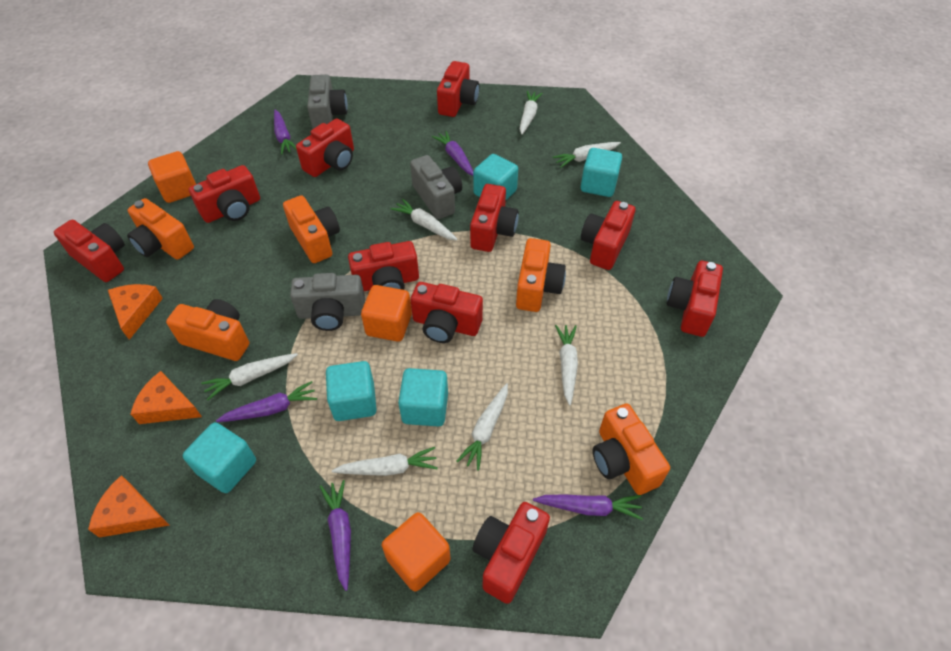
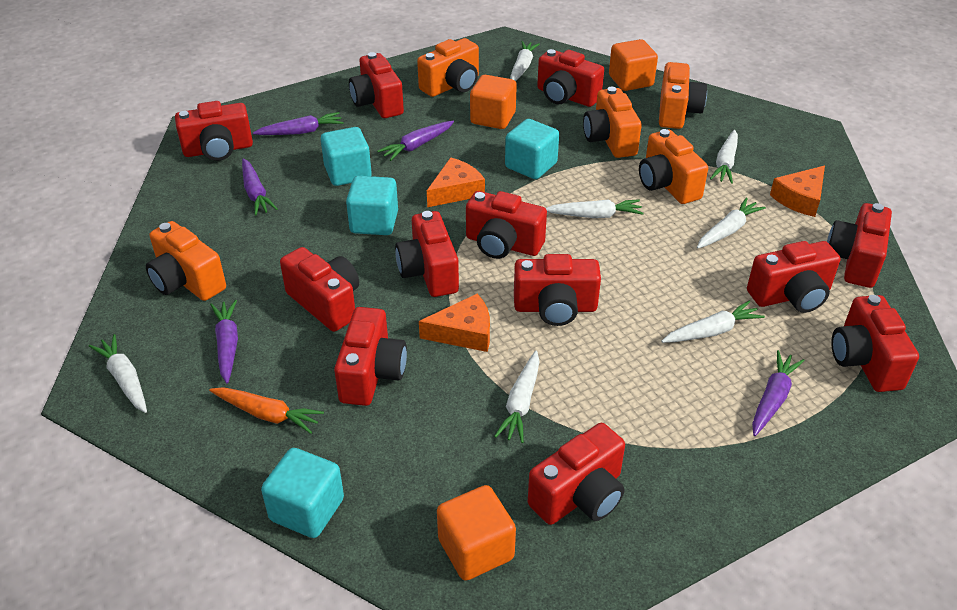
grey camera: 3 -> 0
orange carrot: 0 -> 1
red camera: 10 -> 12
turquoise cube: 5 -> 4

